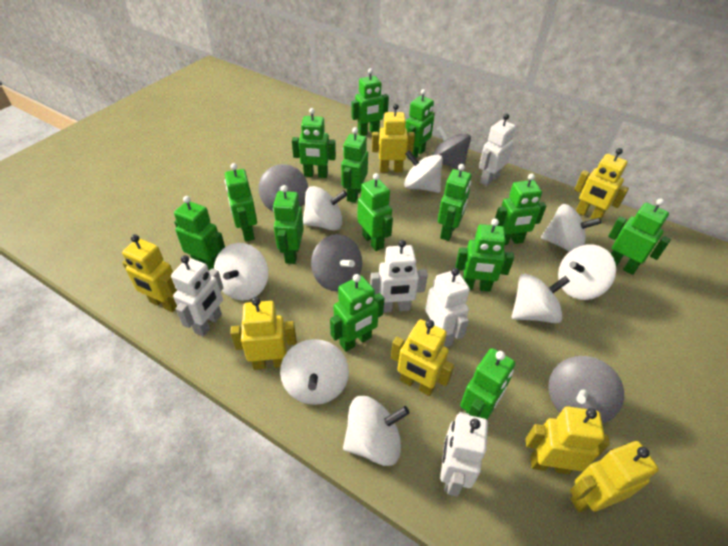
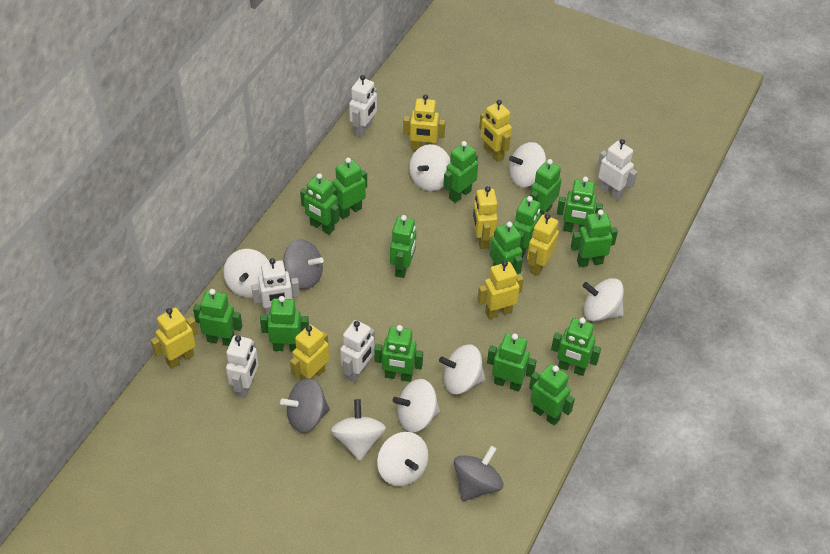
green robot: 14 -> 15
grey spinning top: 4 -> 3

